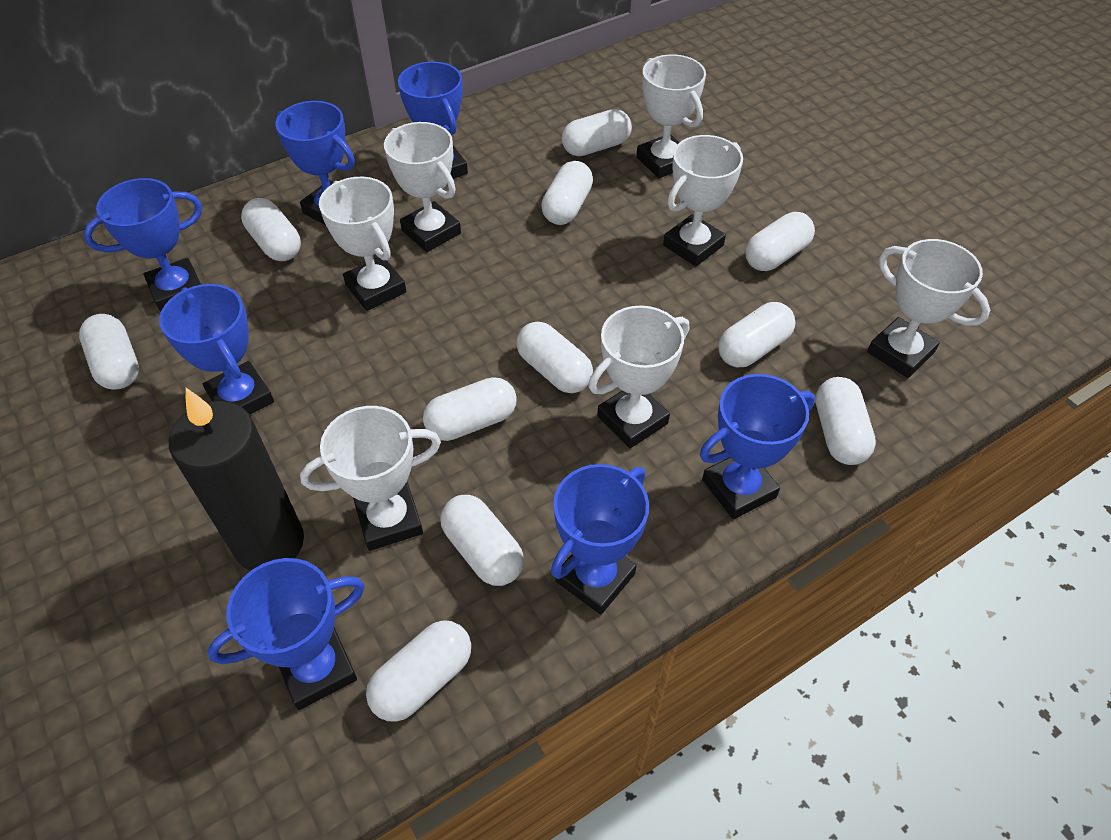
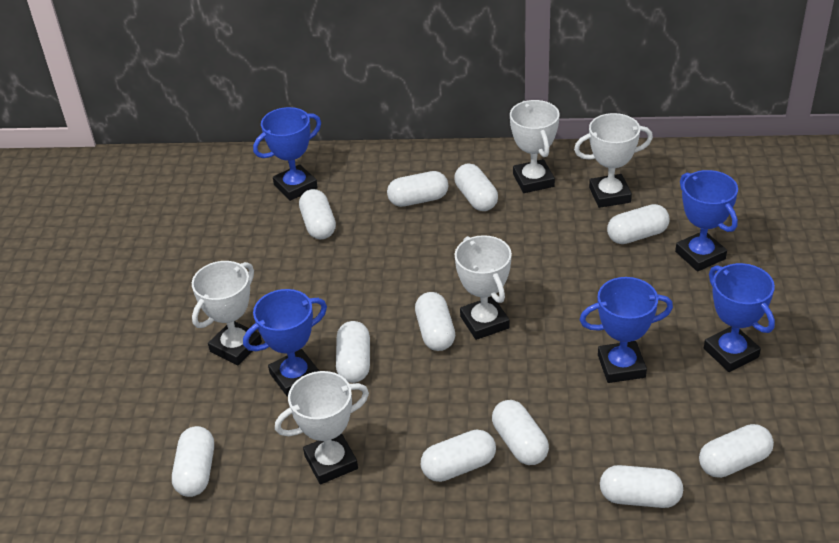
black candle: 1 -> 0
blue trophy: 7 -> 5
white trophy: 7 -> 5

